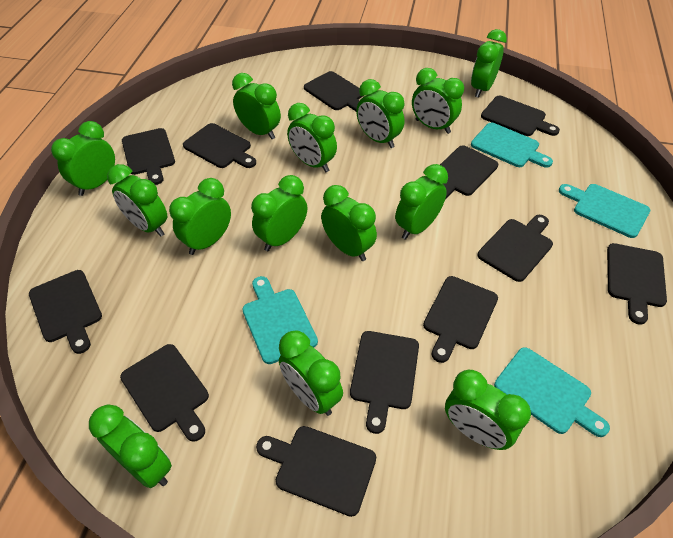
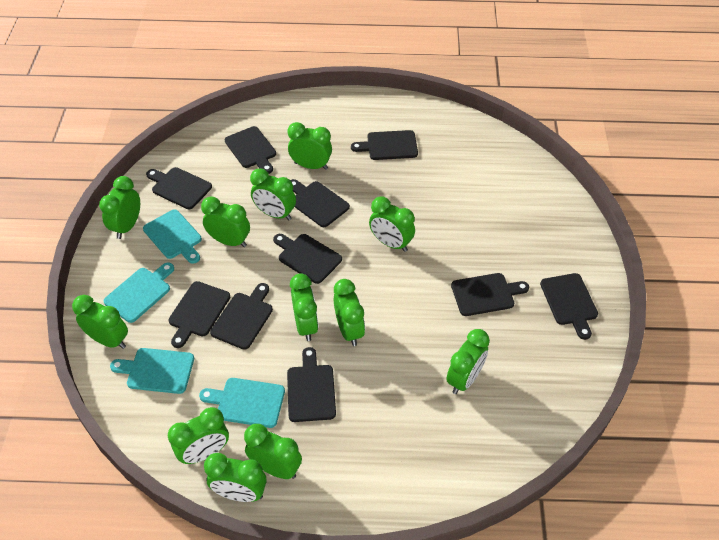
black cutting board: 12 -> 10
green clock: 14 -> 12

